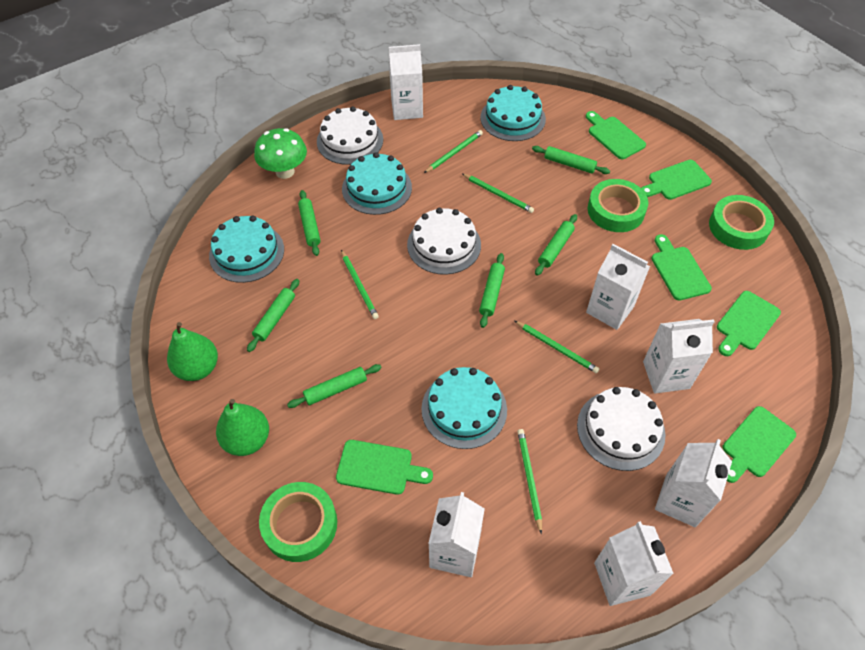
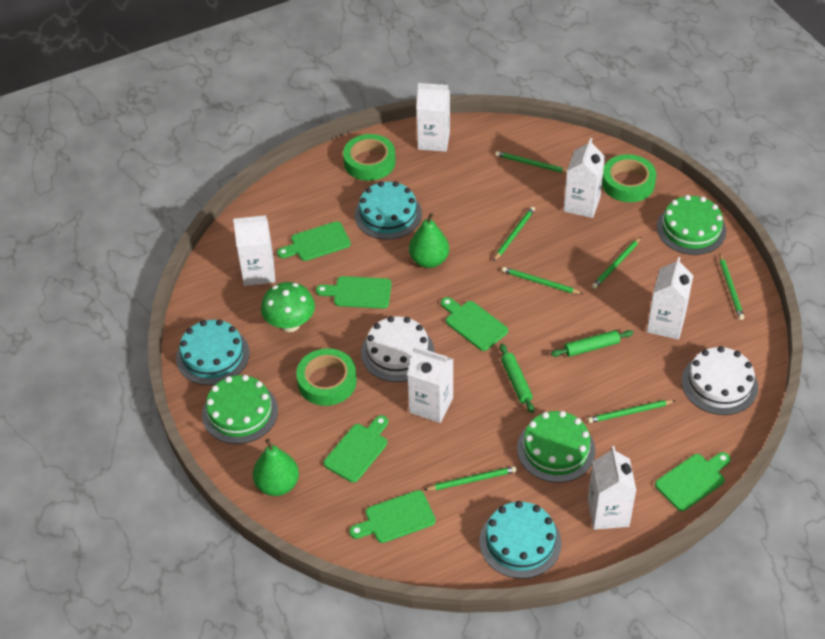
green cake: 0 -> 3
green pencil: 5 -> 7
green rolling pin: 6 -> 2
turquoise cake: 4 -> 3
white cake: 3 -> 2

